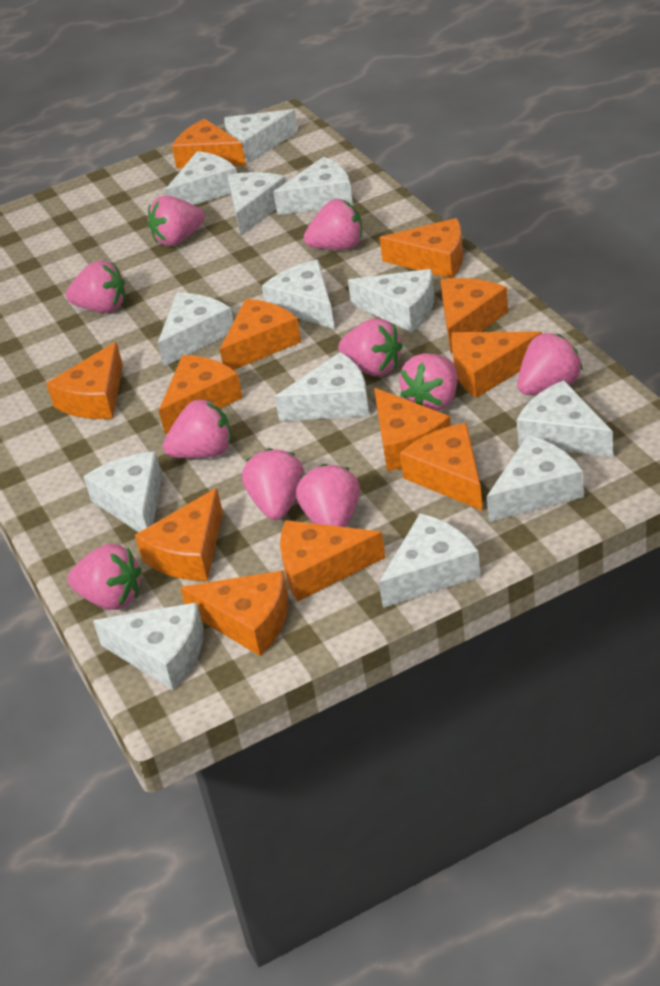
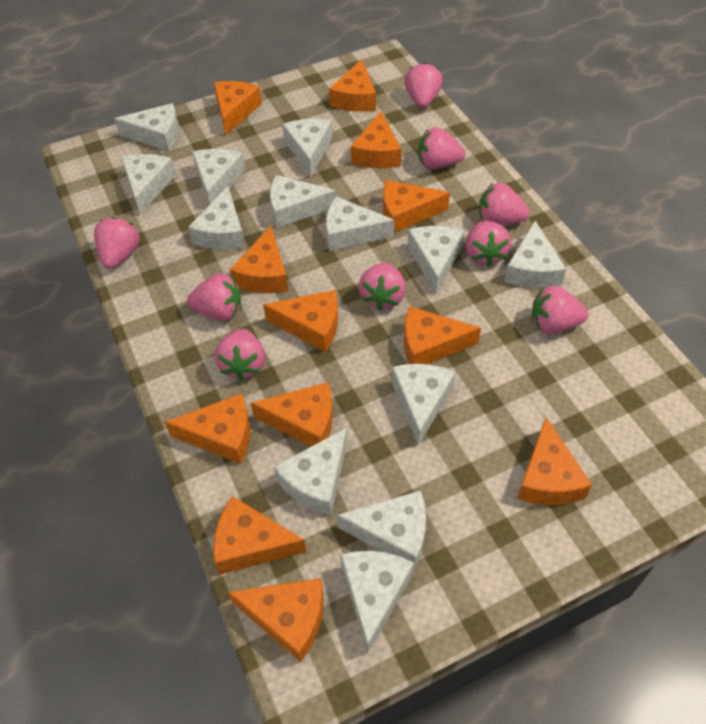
pink strawberry: 10 -> 9

